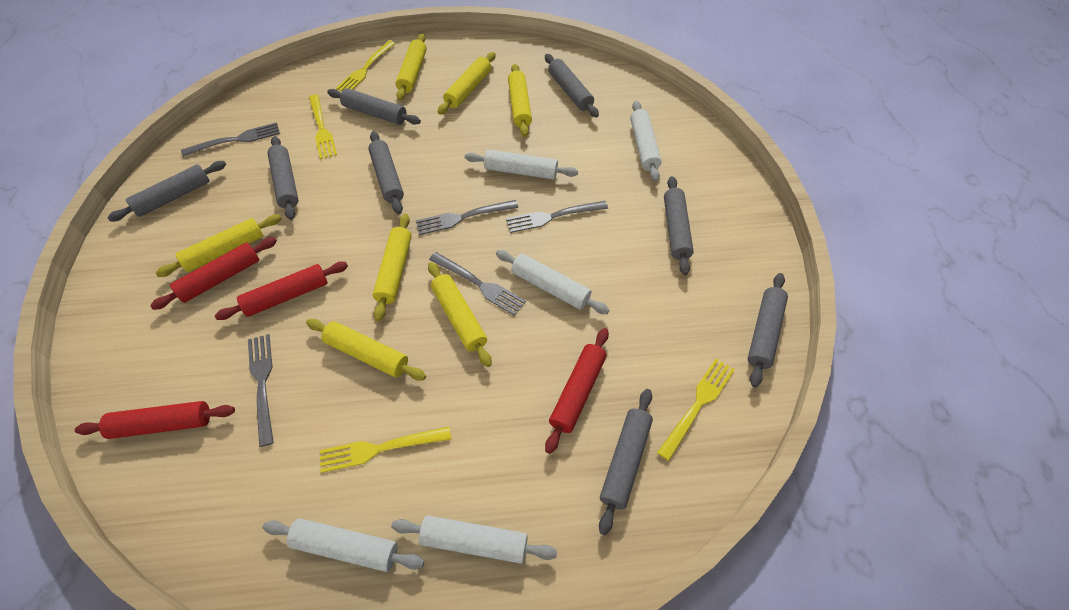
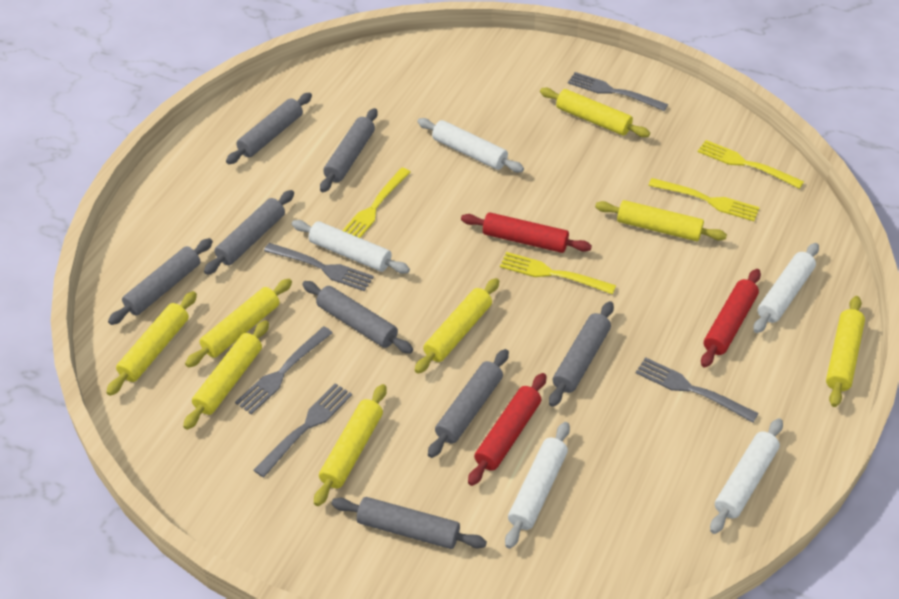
red rolling pin: 4 -> 3
yellow rolling pin: 7 -> 8

